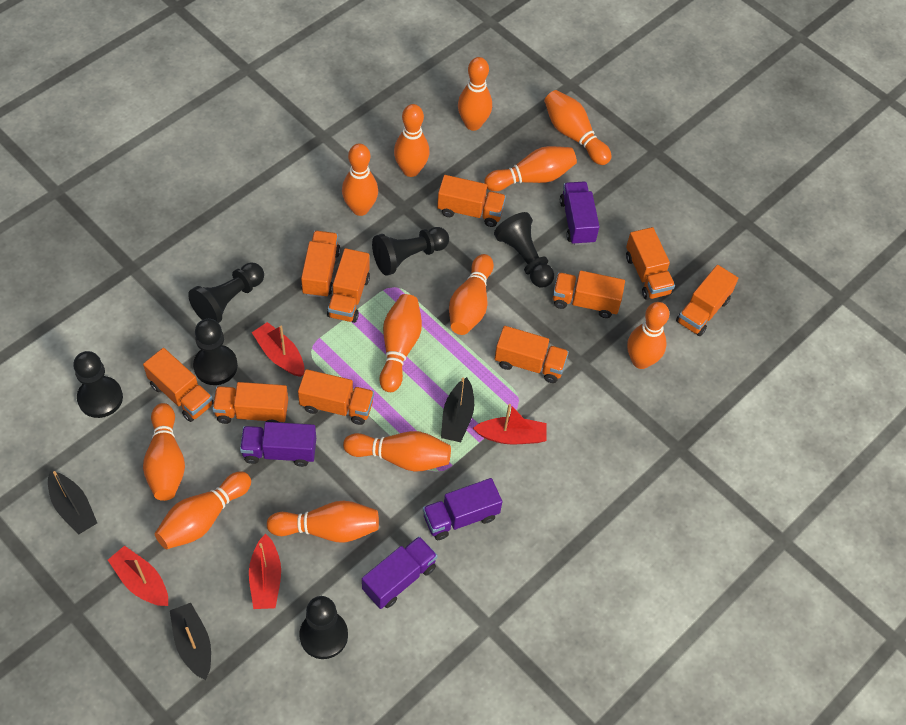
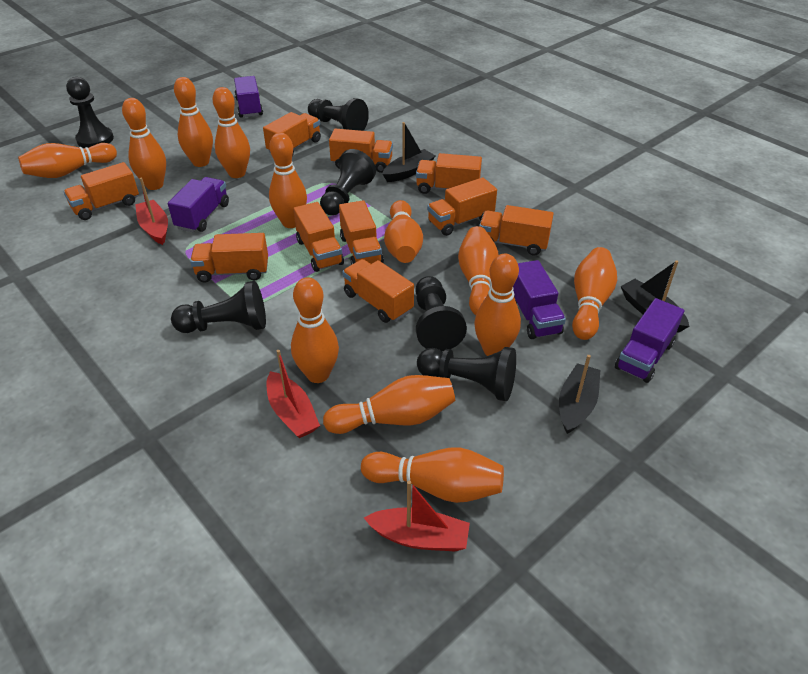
red boat: 4 -> 3

